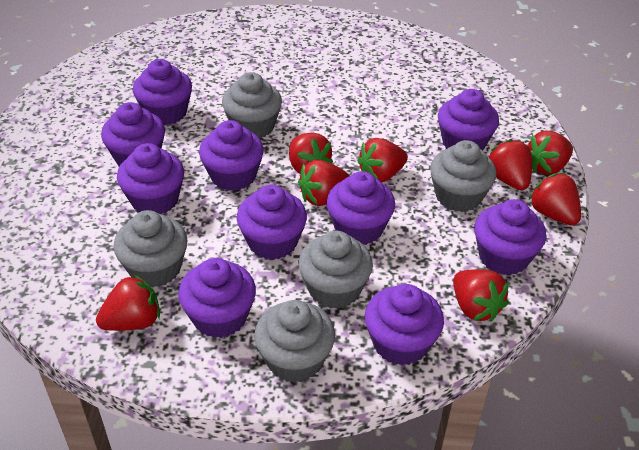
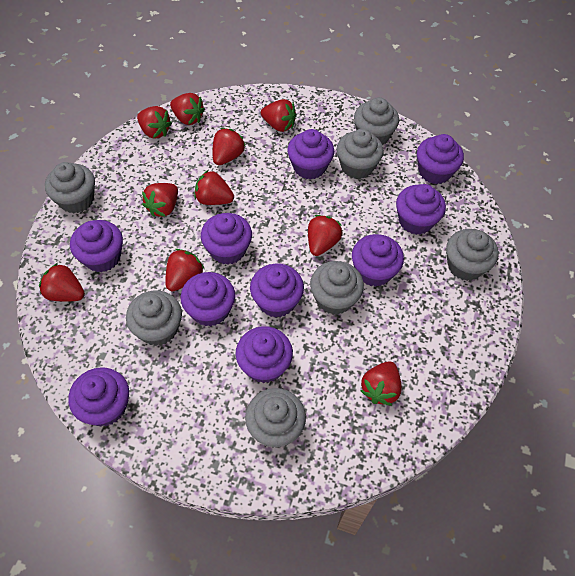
grey cupcake: 5 -> 7
red strawberry: 8 -> 10

